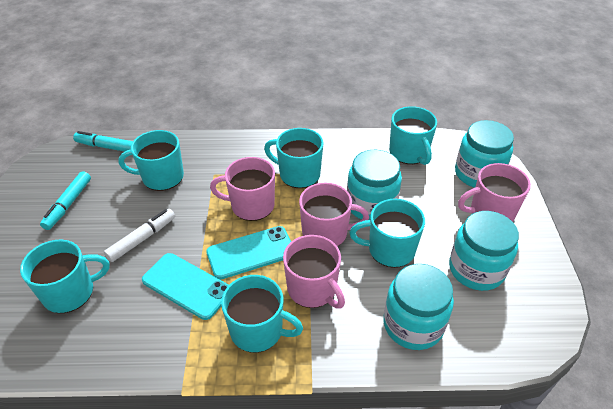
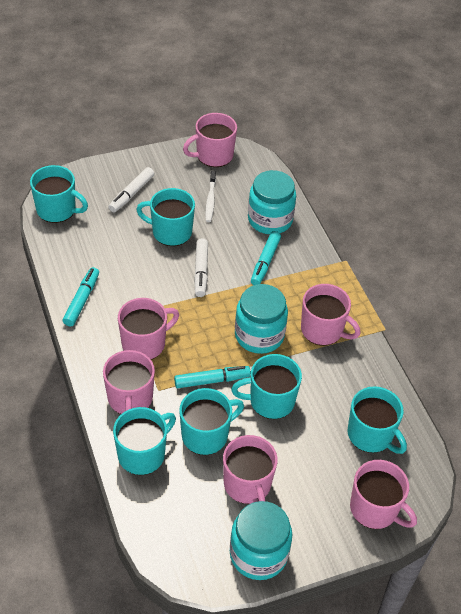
pink mug: 4 -> 6
turquoise jar: 4 -> 3
turquoise marker: 2 -> 3
turquoise phone: 2 -> 0
white marker: 1 -> 2
white toothbrush: 0 -> 1

